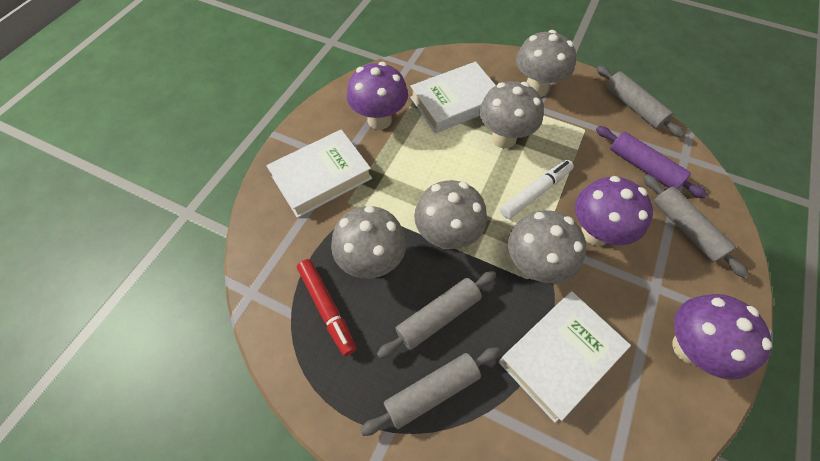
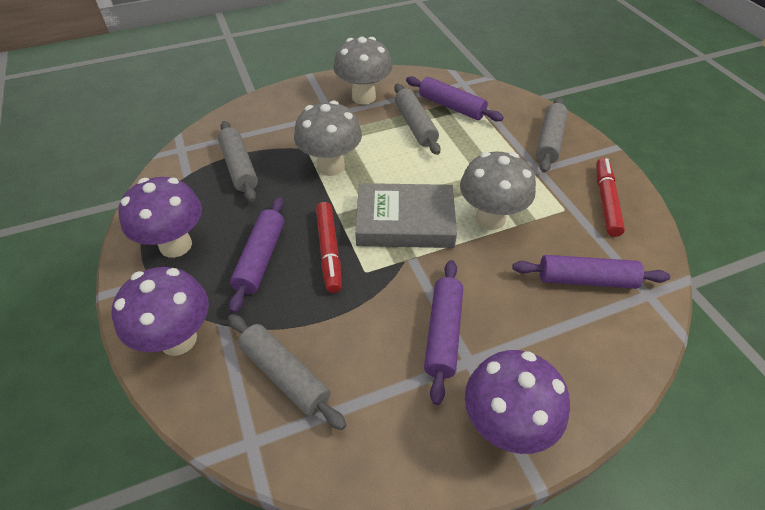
grey book: 0 -> 1
grey mushroom: 5 -> 3
purple rolling pin: 1 -> 4
red marker: 1 -> 2
white book: 3 -> 0
white marker: 1 -> 0

